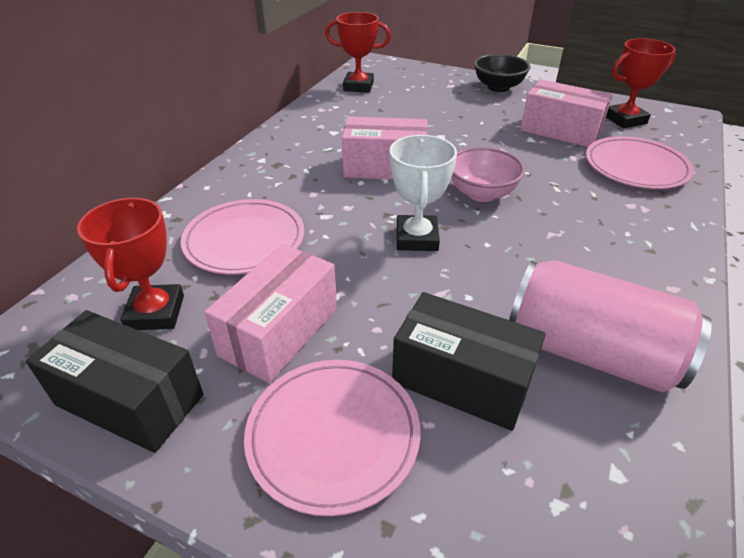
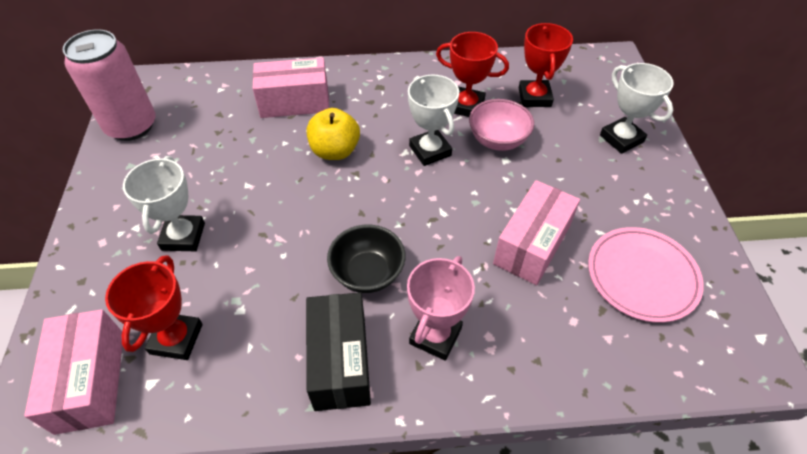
black box: 2 -> 1
pink plate: 3 -> 1
pink trophy: 0 -> 1
white trophy: 1 -> 3
yellow apple: 0 -> 1

